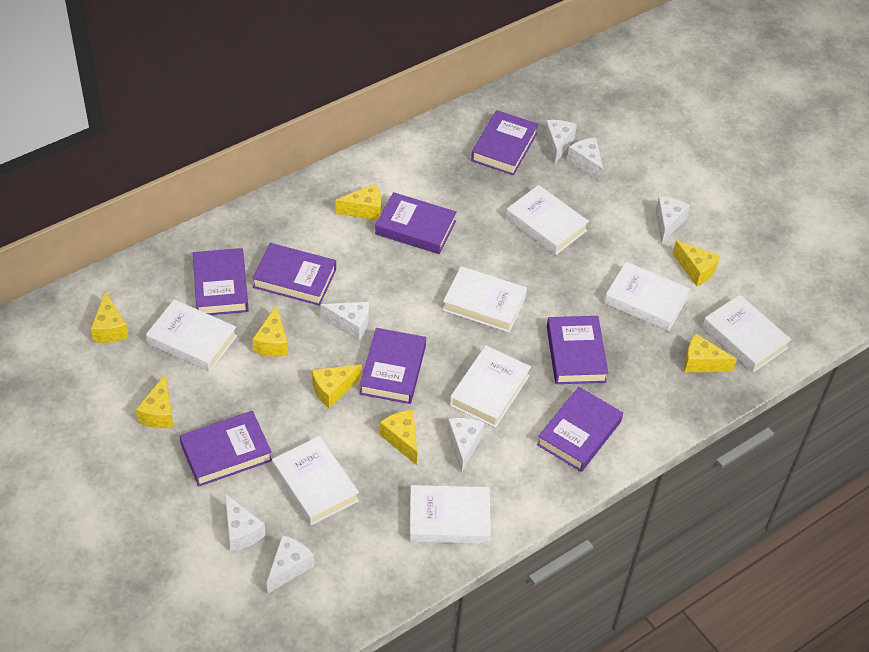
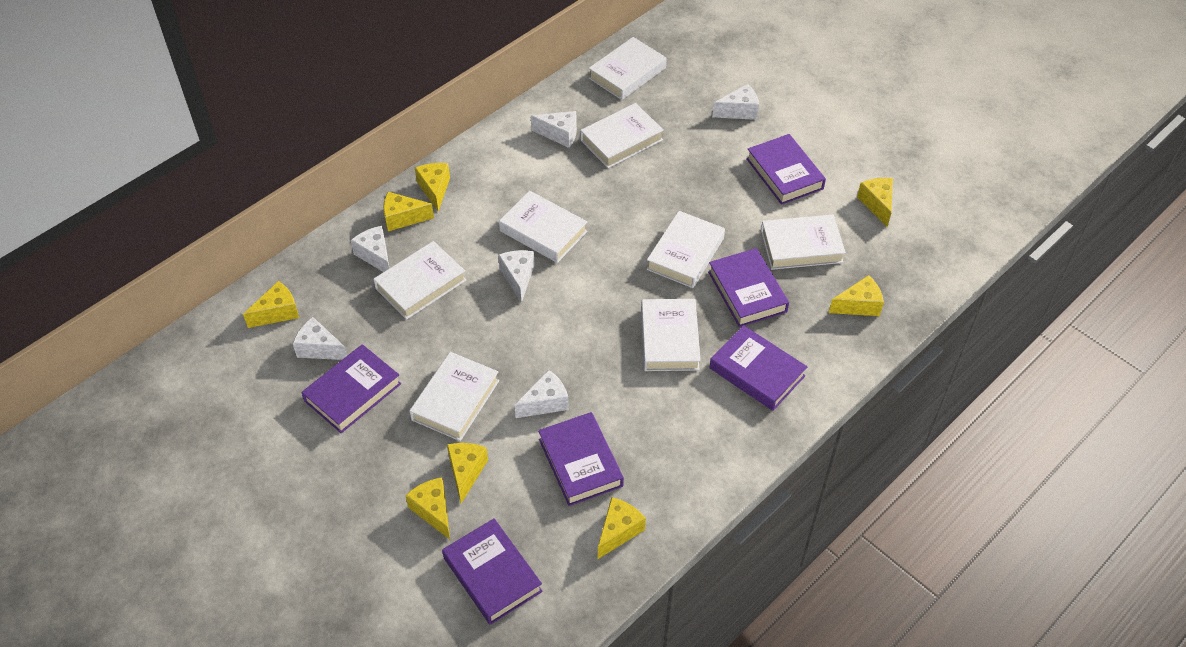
purple book: 8 -> 6
white cheese: 7 -> 6

